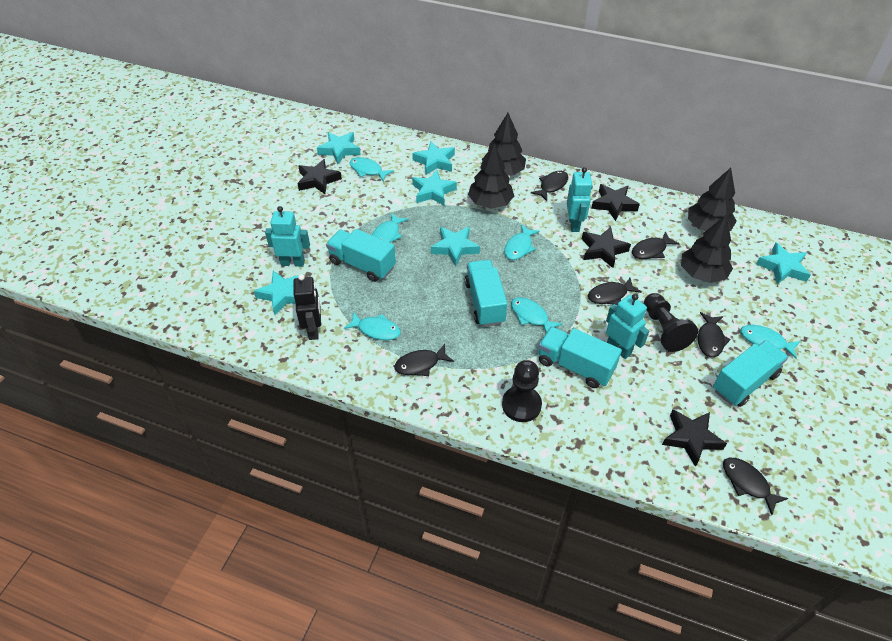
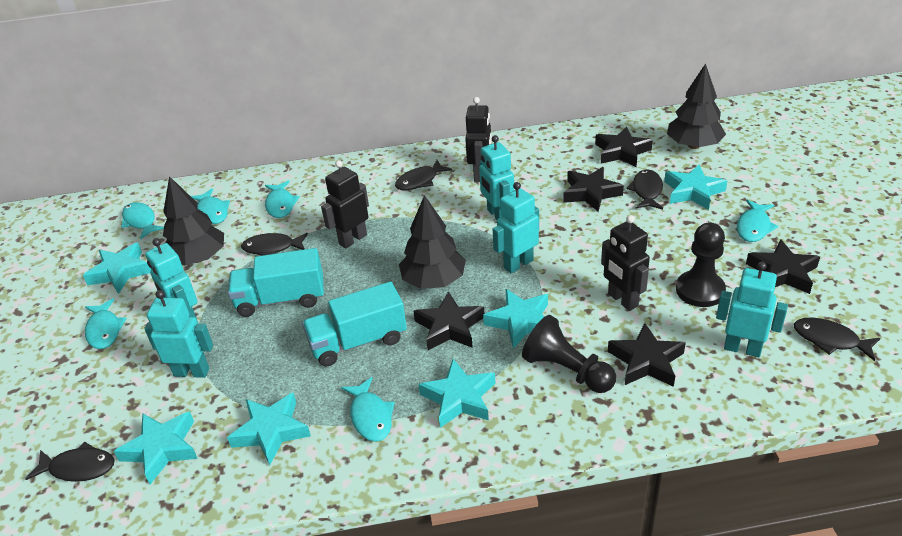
black fish: 6 -> 5
black robot: 1 -> 3
black star: 4 -> 5
black tree: 4 -> 3
turquoise robot: 3 -> 5
turquoise truck: 4 -> 2

